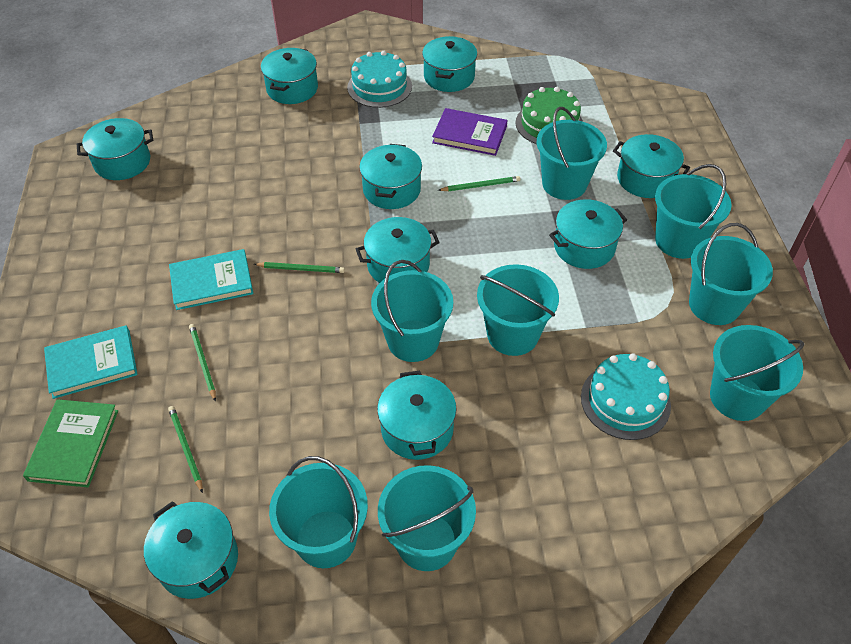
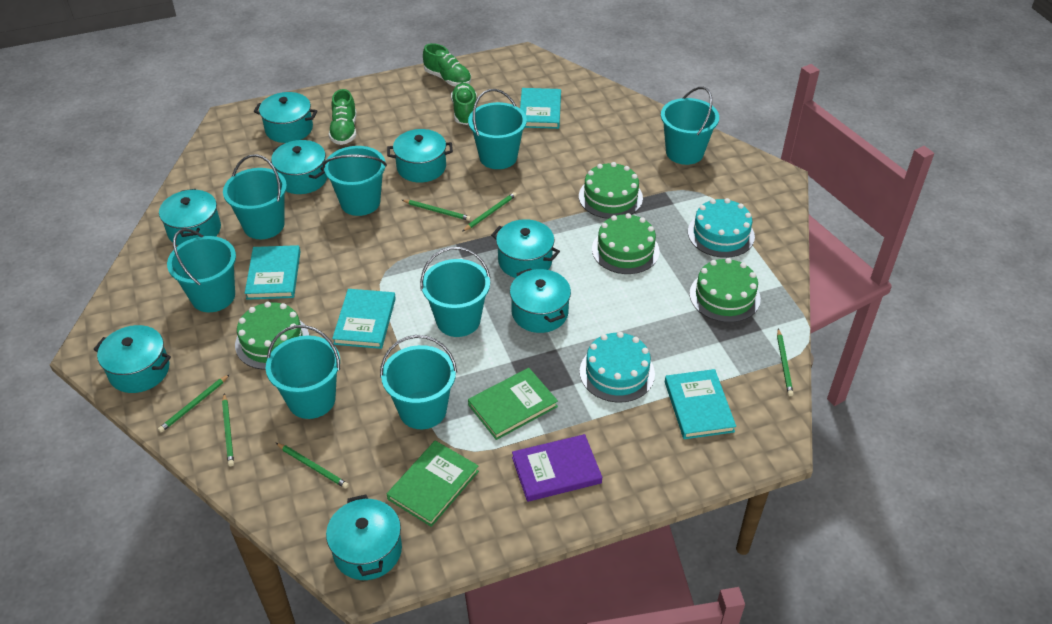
green book: 1 -> 2
green cake: 1 -> 4
green pencil: 4 -> 6
green shoe: 0 -> 3
turquoise book: 2 -> 4
turquoise pot: 9 -> 8

